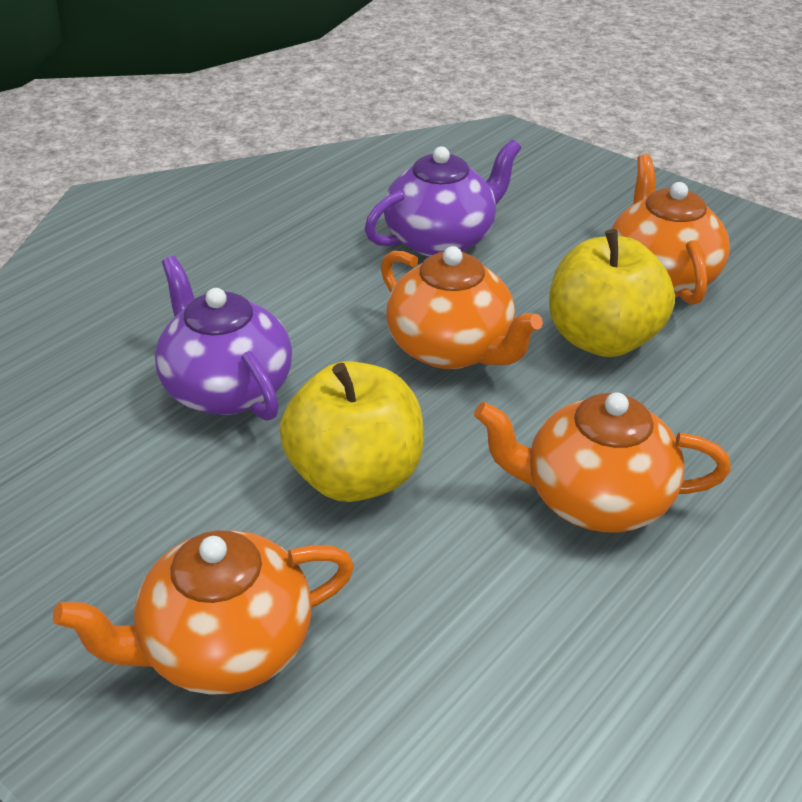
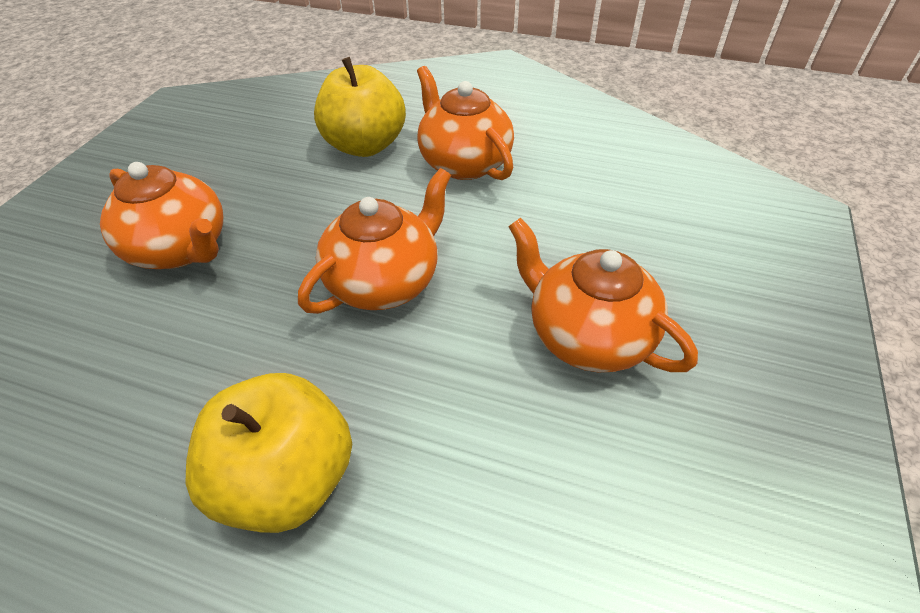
purple teapot: 2 -> 0

